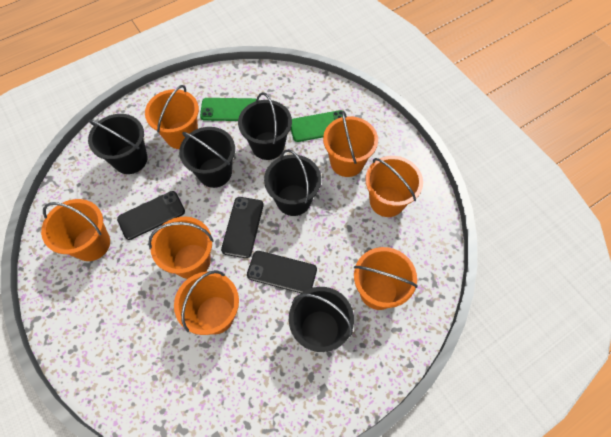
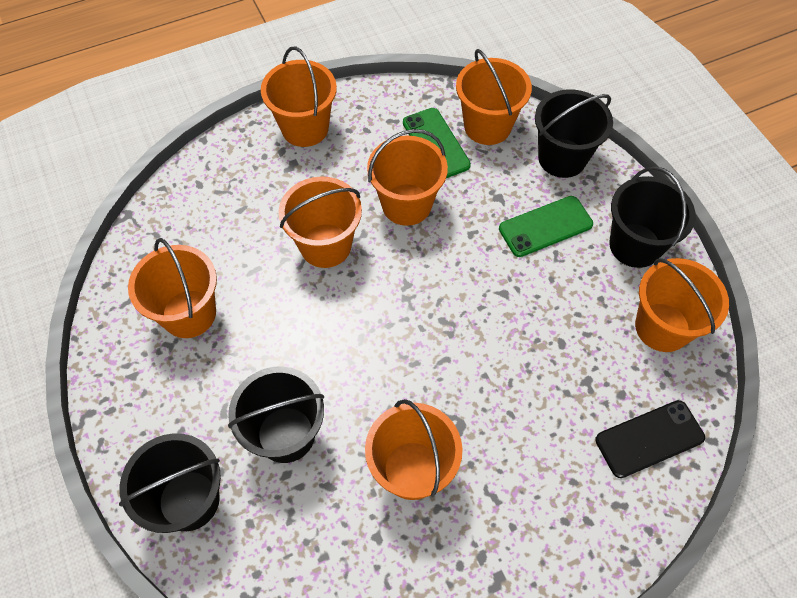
black bucket: 5 -> 4
black phone: 3 -> 1

